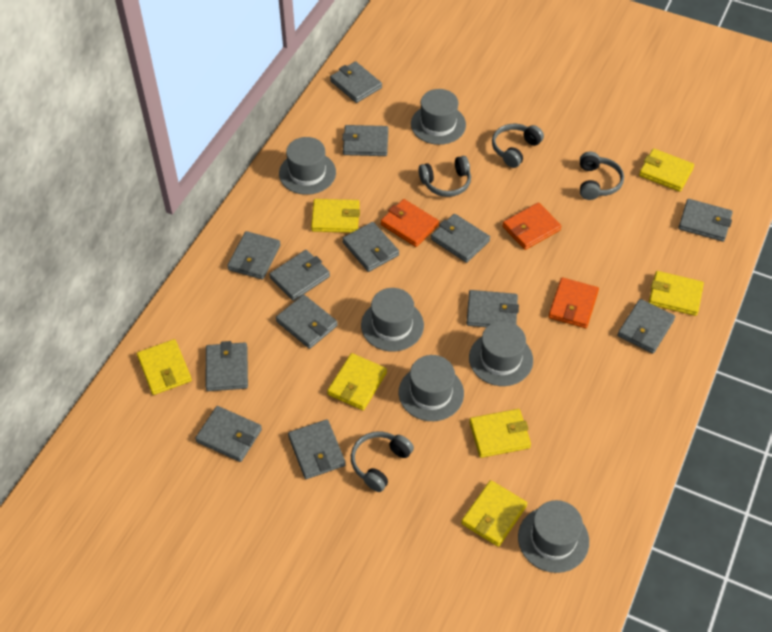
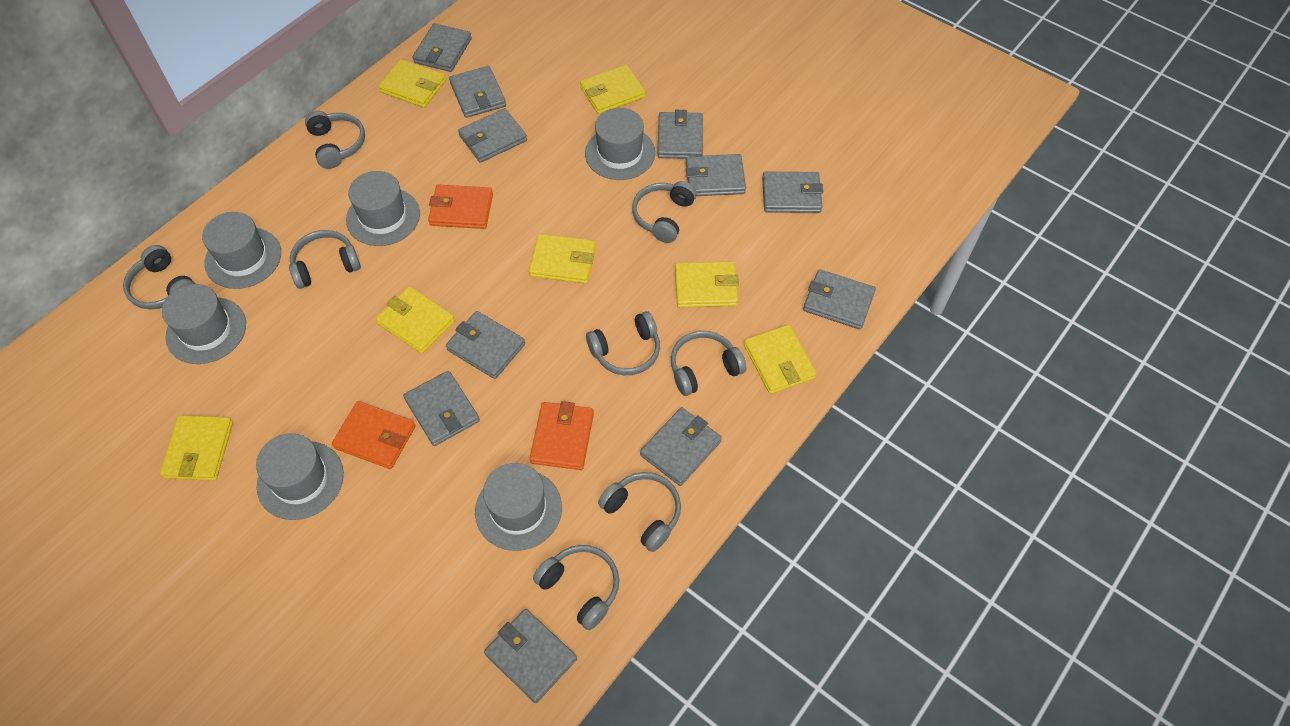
grey headphones: 4 -> 8
grey wallet: 13 -> 11

